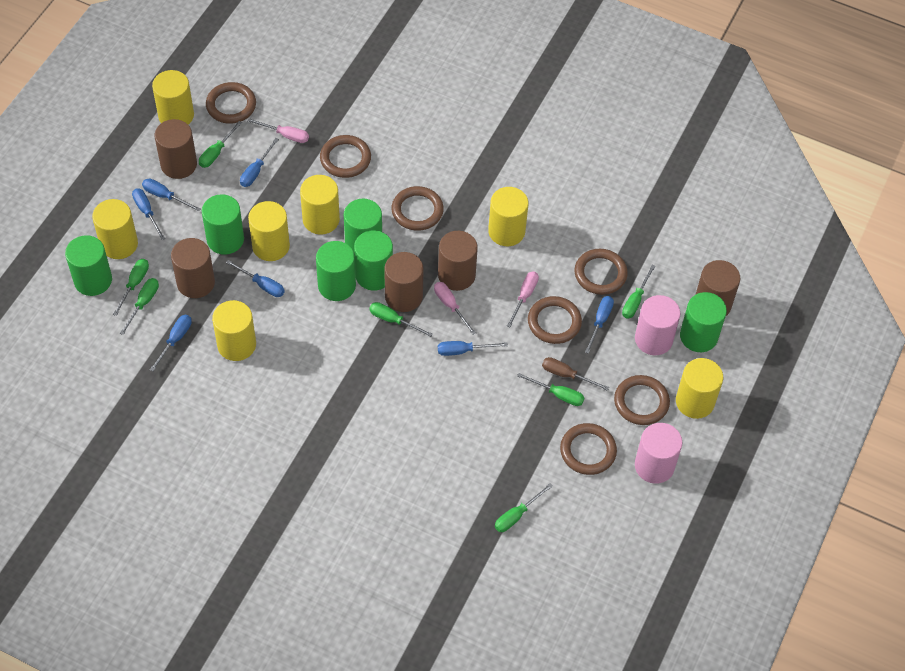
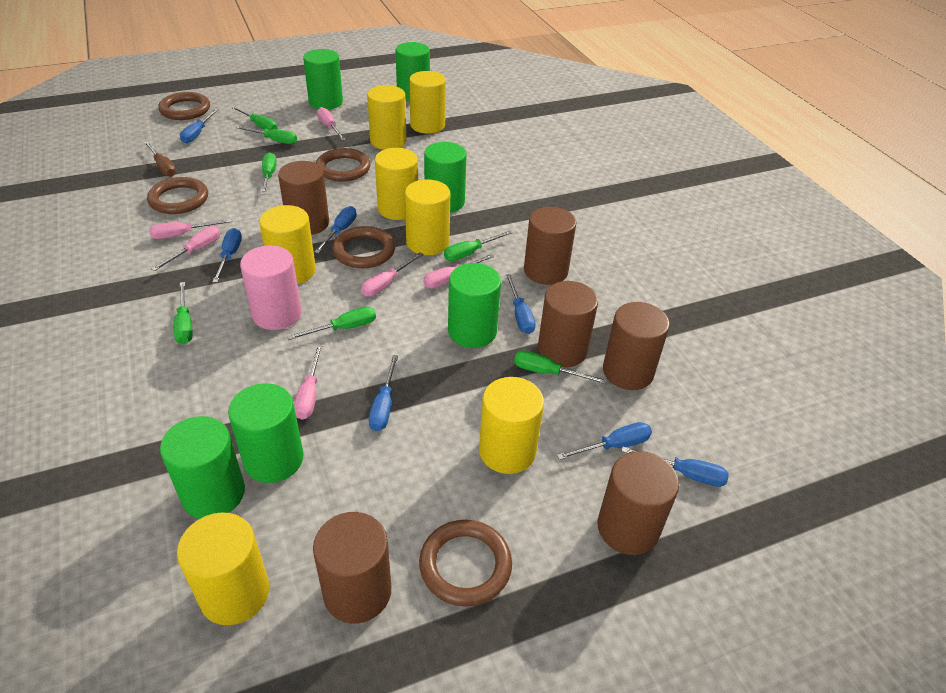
brown cylinder: 5 -> 6
brown ring: 7 -> 5
pink cylinder: 2 -> 1
pink screwdriver: 3 -> 6

